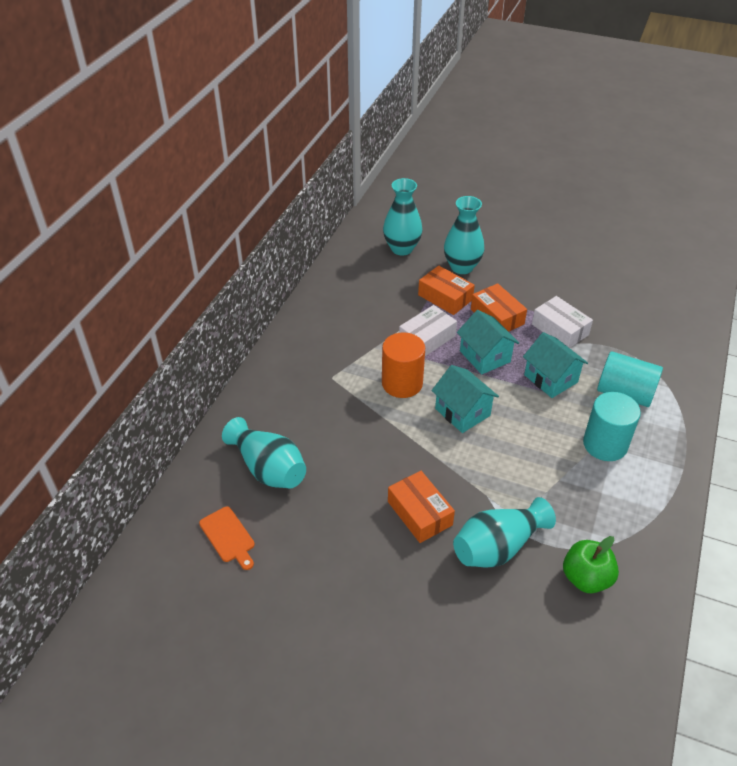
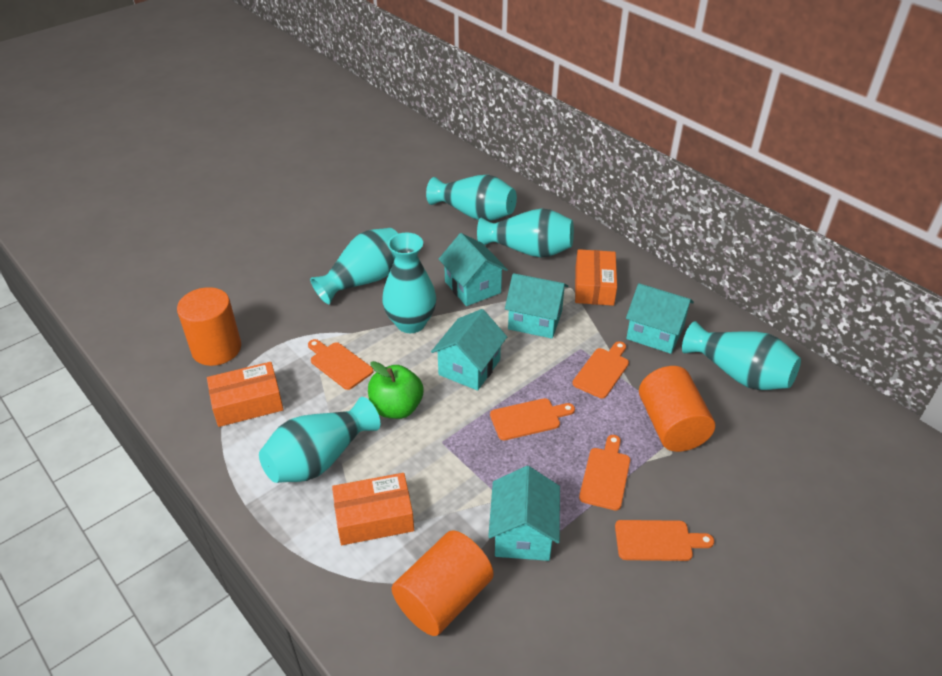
orange cutting board: 1 -> 5
orange cylinder: 1 -> 3
turquoise cylinder: 2 -> 0
turquoise house: 3 -> 5
turquoise vase: 4 -> 6
white box: 2 -> 0

